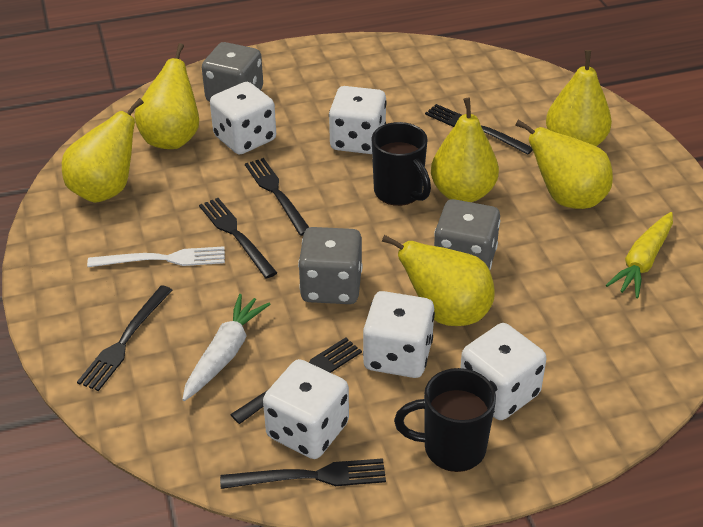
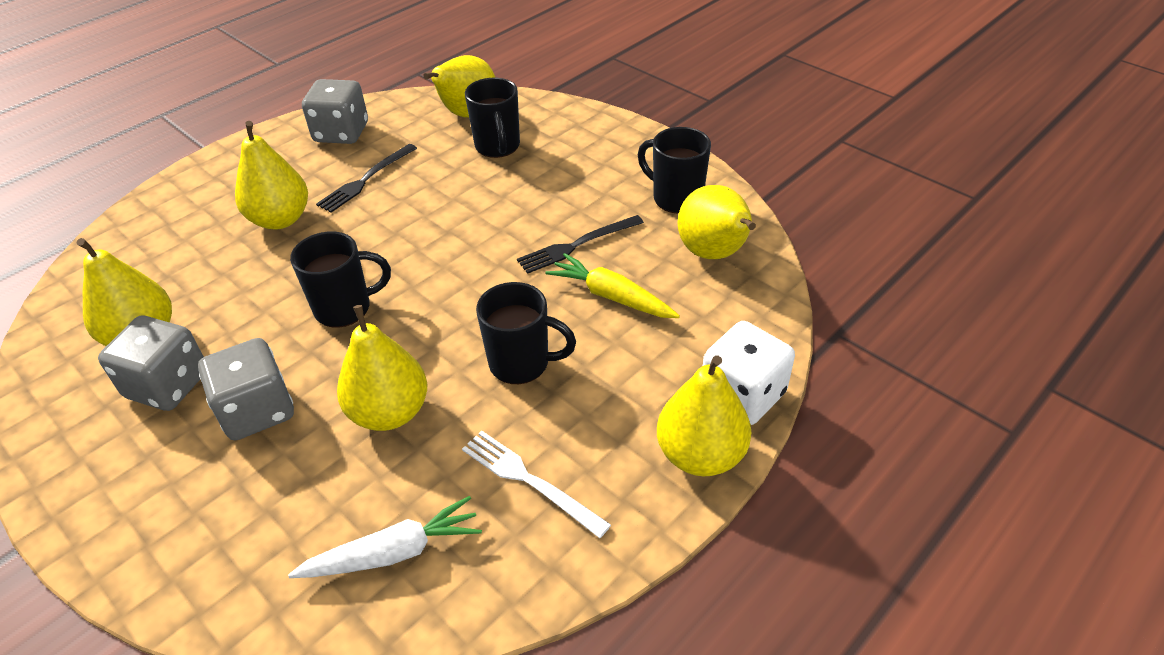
black fork: 6 -> 2
black mug: 2 -> 4
white dice: 5 -> 1

